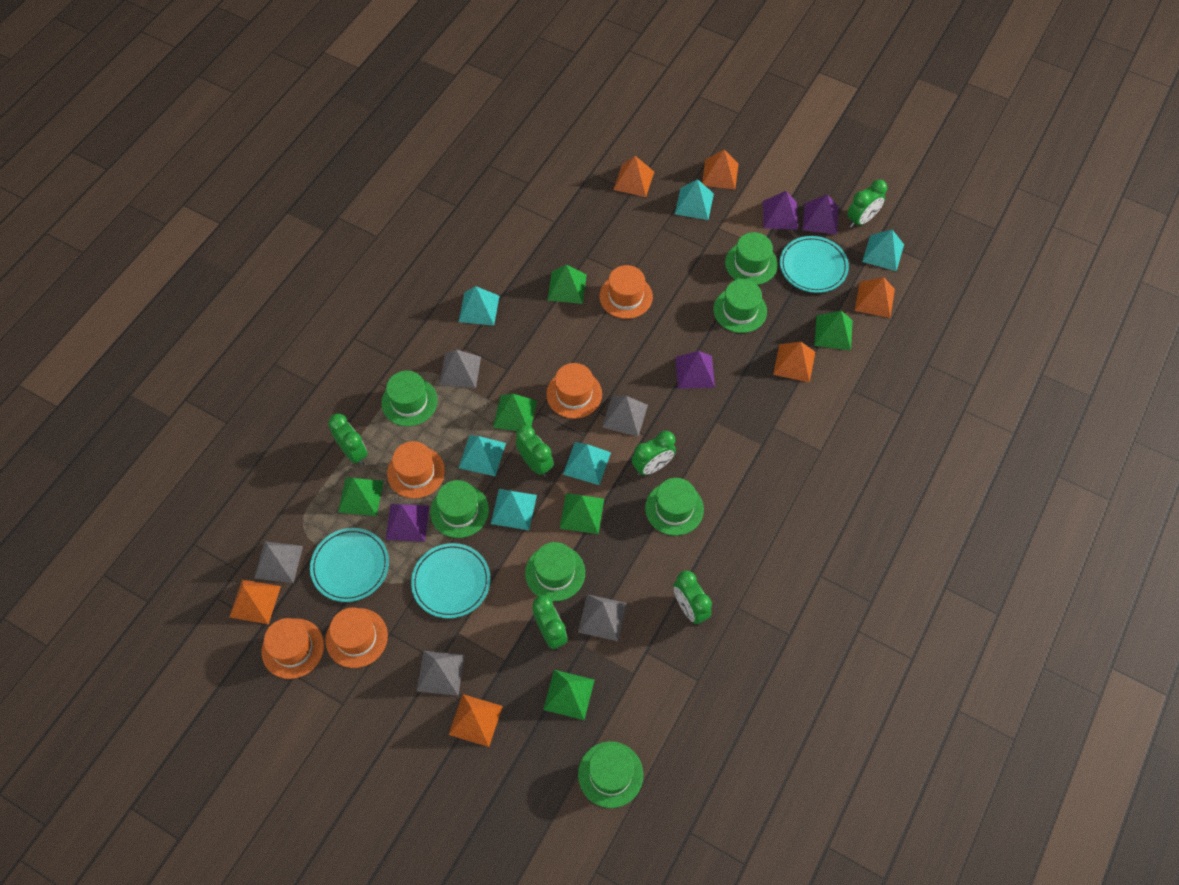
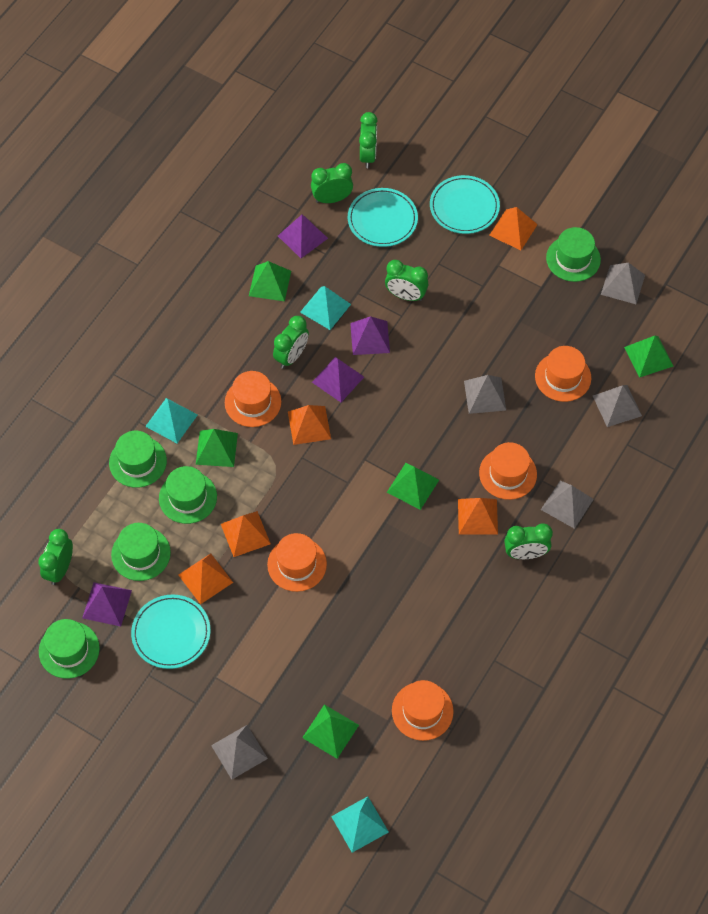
green hat: 7 -> 5
green pyramid: 6 -> 5
orange pyramid: 6 -> 5
turquoise pyramid: 6 -> 3

